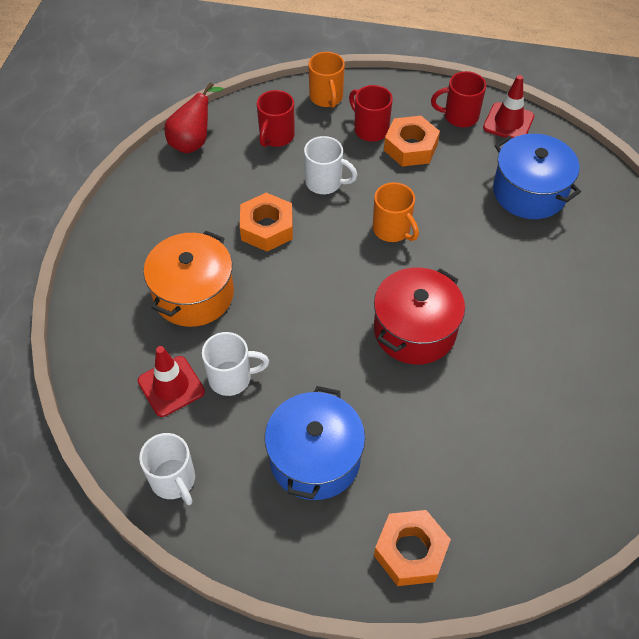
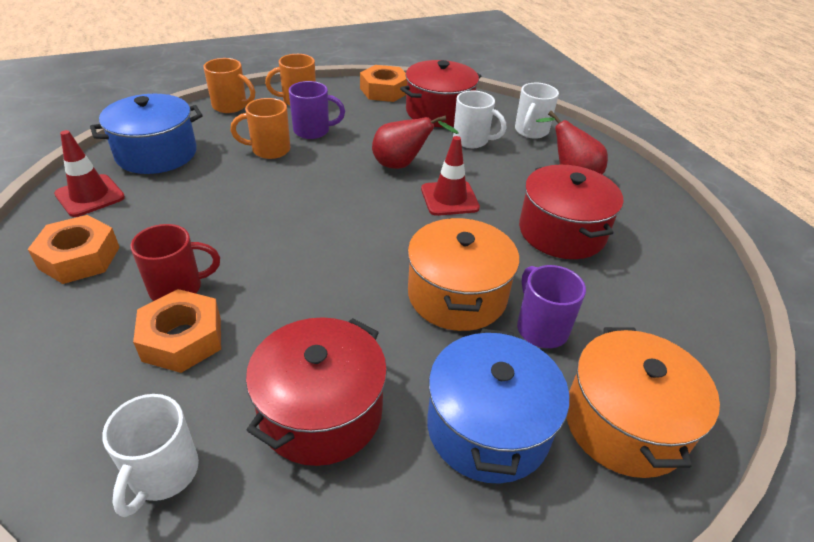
orange mug: 2 -> 3
orange pot: 1 -> 2
purple mug: 0 -> 2
red mug: 3 -> 1
red pear: 1 -> 2
red pot: 1 -> 3

